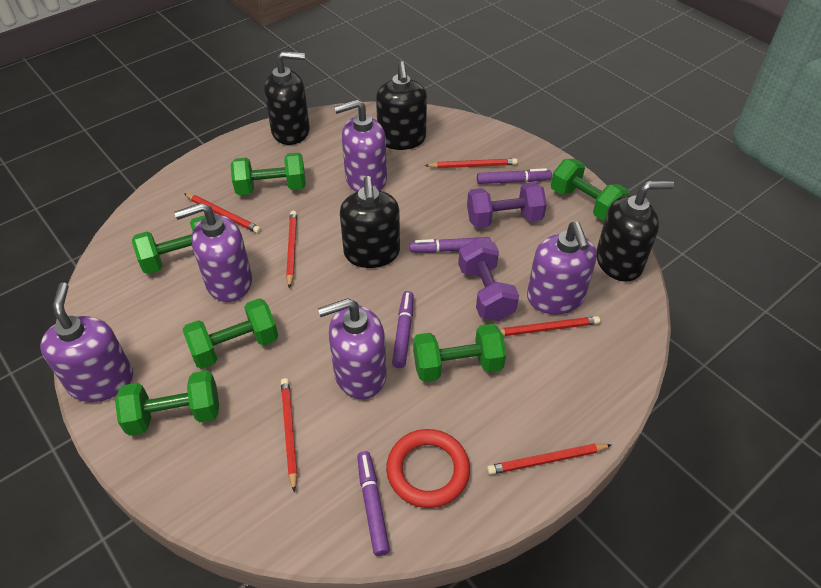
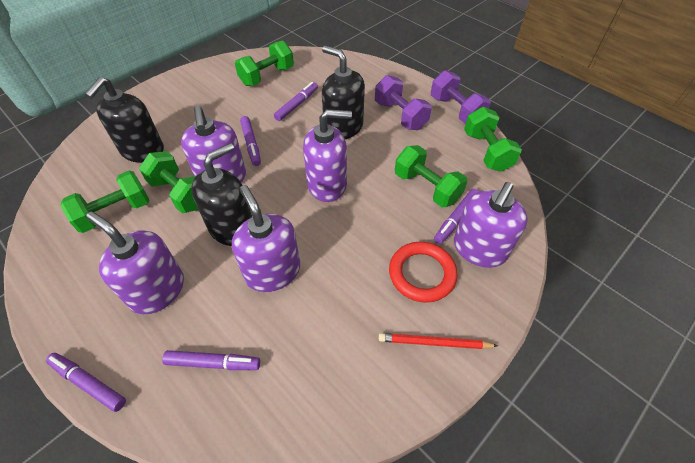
black soap dispenser: 4 -> 3
green dumbbell: 6 -> 5
purple marker: 4 -> 5
red pencil: 6 -> 1

